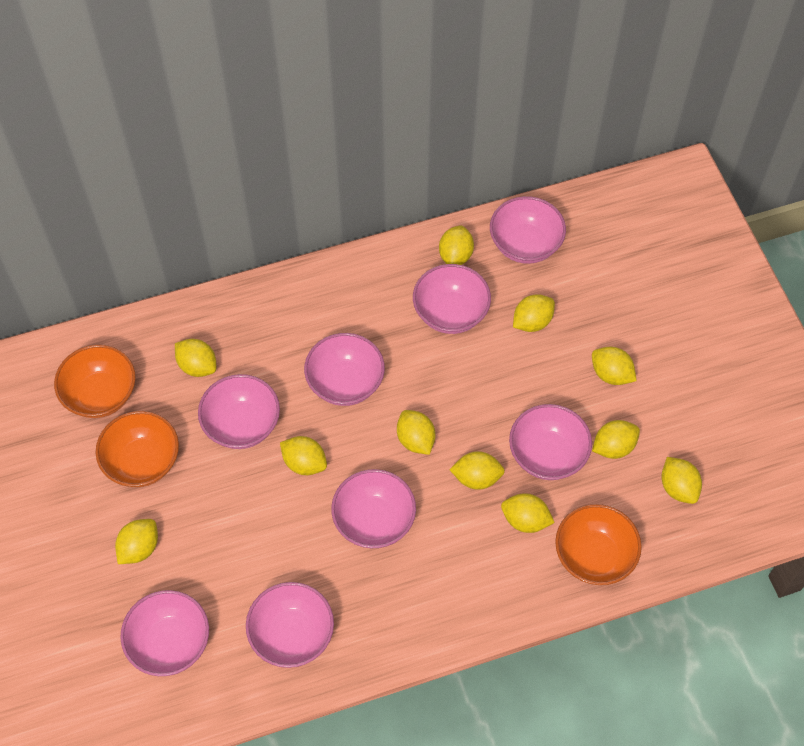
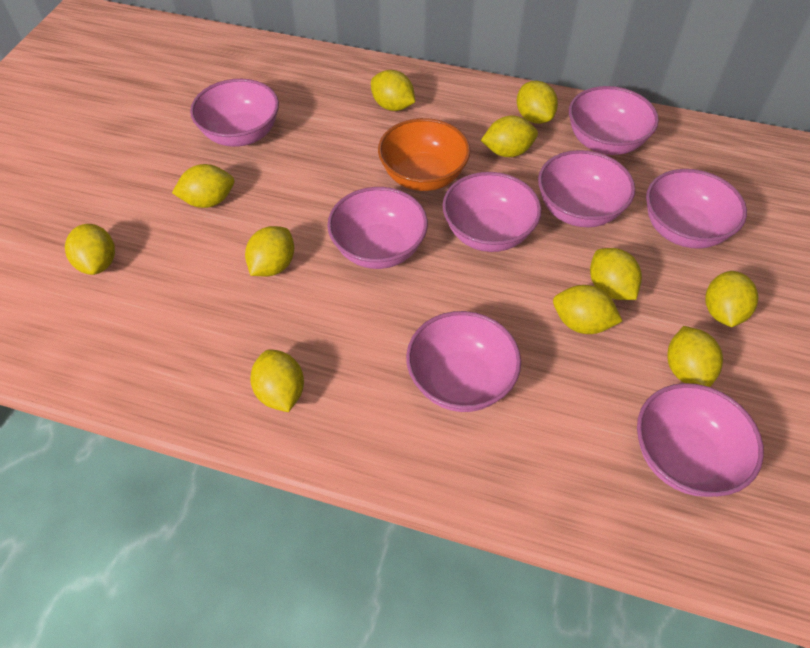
orange bowl: 3 -> 1

